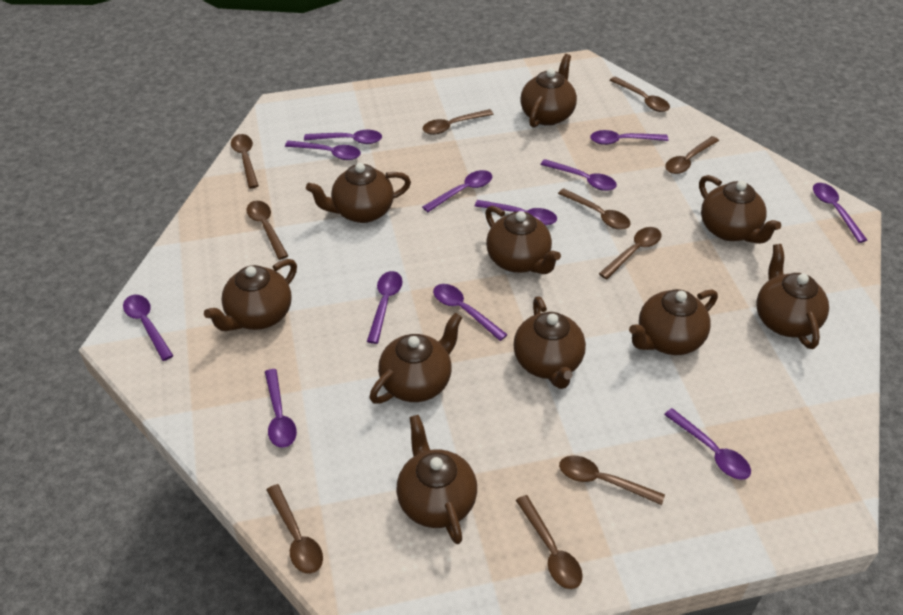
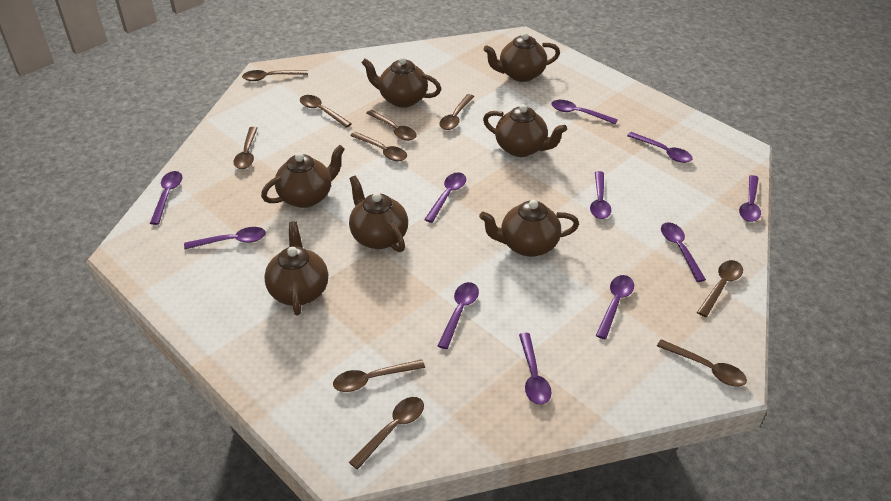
brown teapot: 10 -> 7
purple spoon: 12 -> 11

